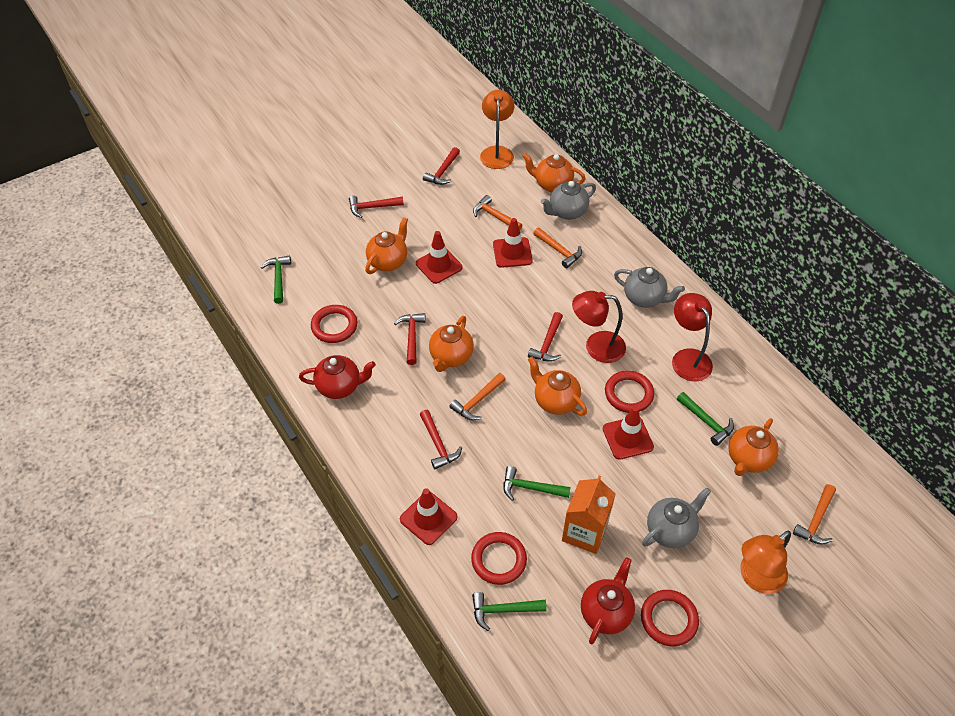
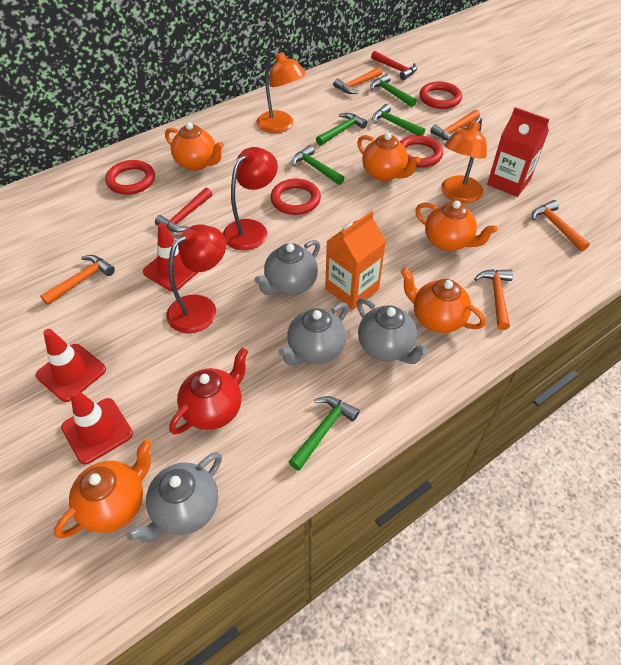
green hammer: 4 -> 5
grey teapot: 3 -> 4
orange hammer: 4 -> 5
red carton: 0 -> 1
red hammer: 5 -> 2
red teapot: 2 -> 1
red traffic cone: 4 -> 3

